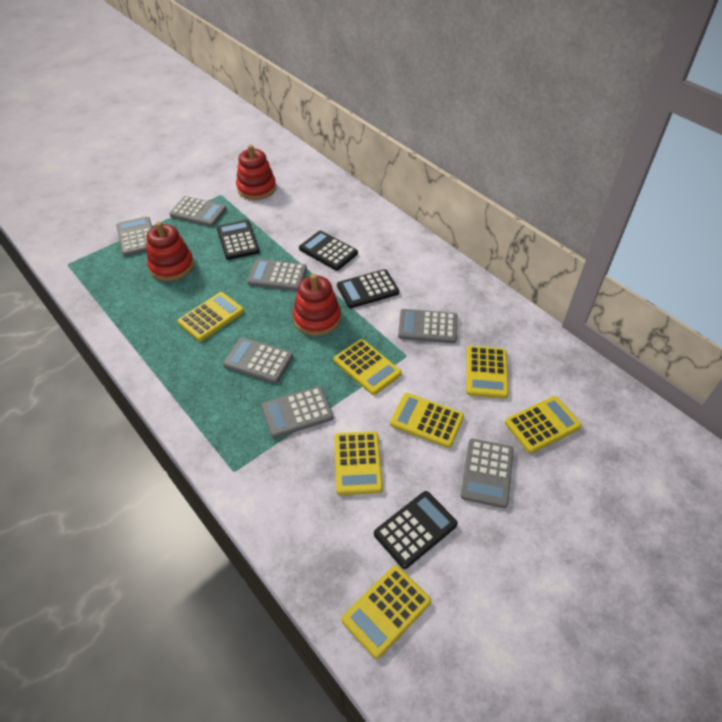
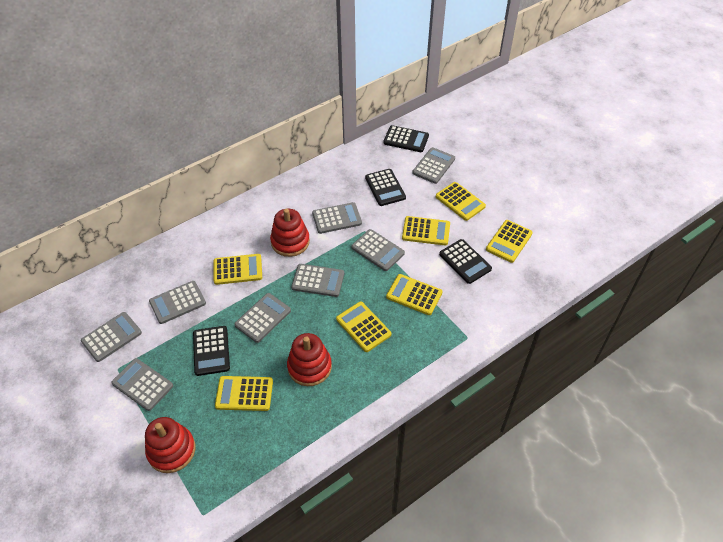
grey calculator: 7 -> 8

